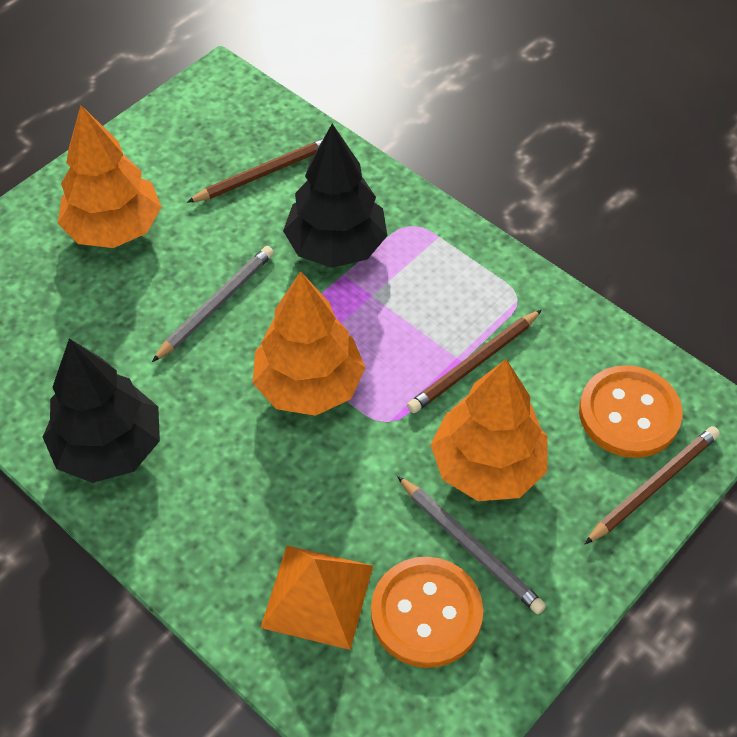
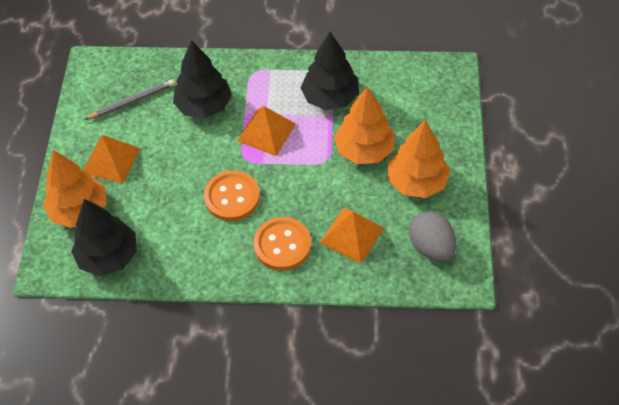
black tree: 2 -> 3
brown pencil: 3 -> 0
grey egg: 0 -> 1
grey pencil: 2 -> 1
orange pyramid: 1 -> 3

